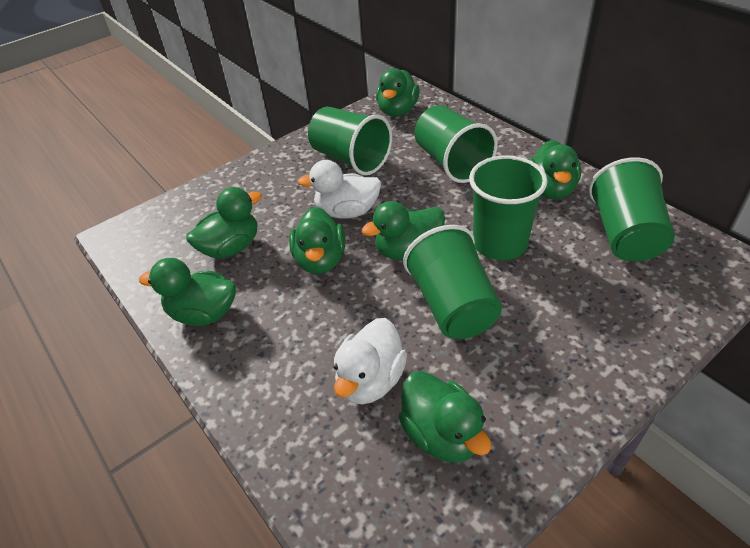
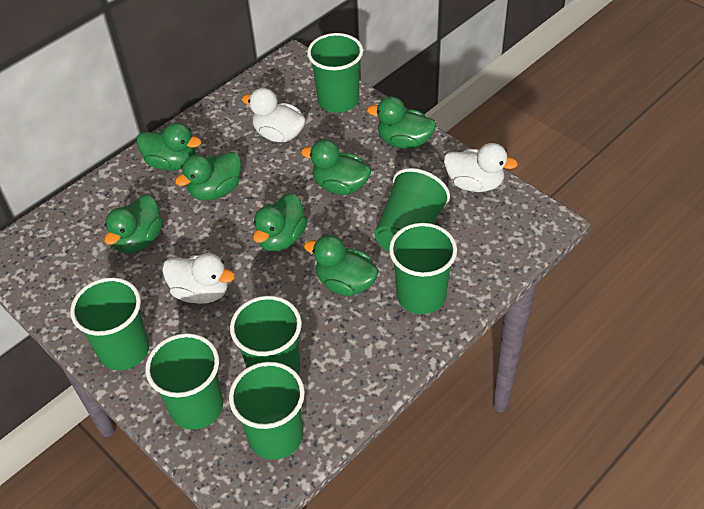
green cup: 5 -> 7
white duck: 2 -> 3

